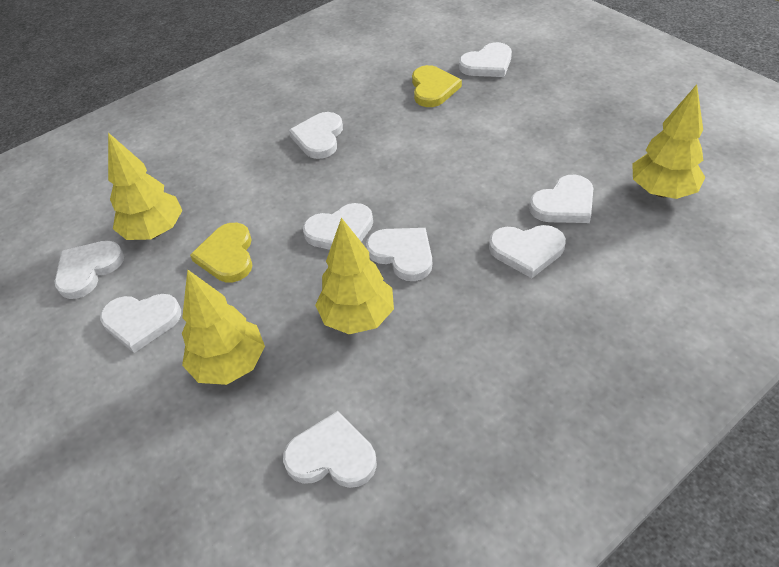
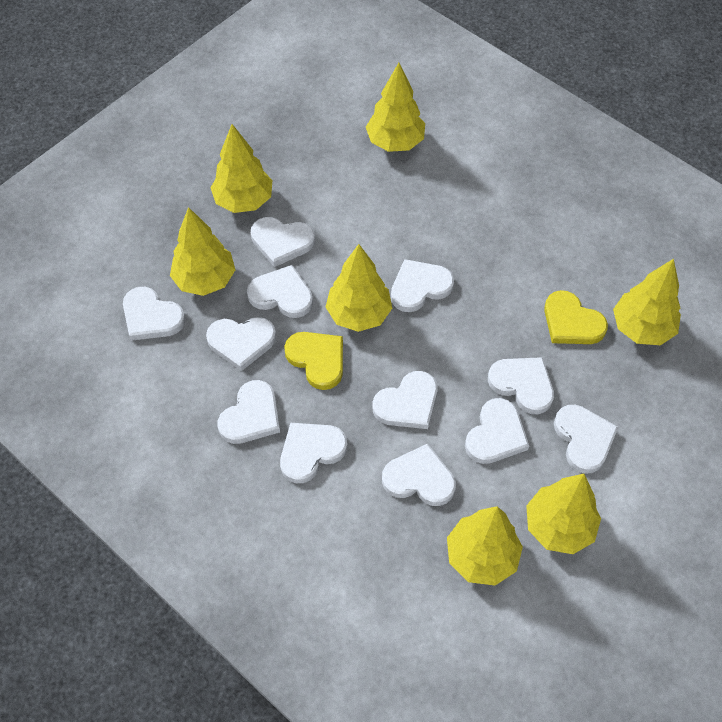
white heart: 9 -> 12
yellow tree: 4 -> 7

